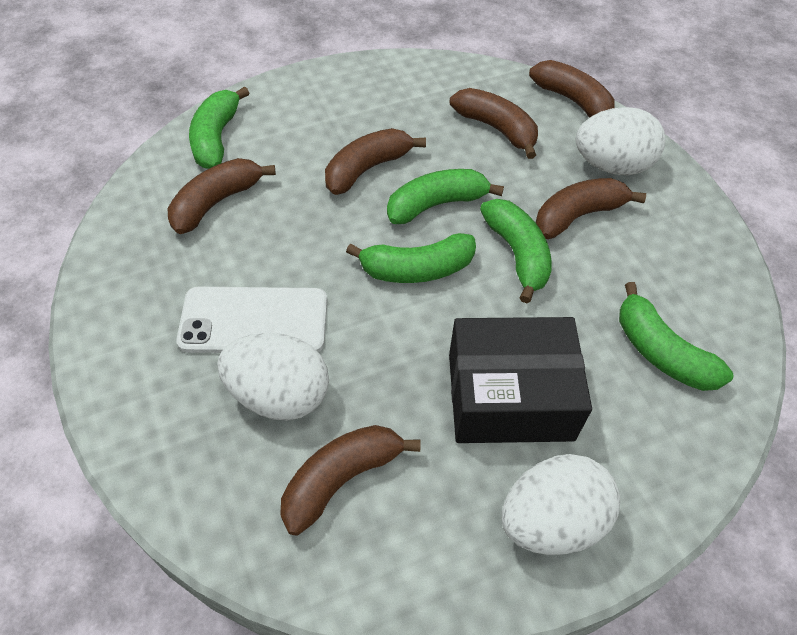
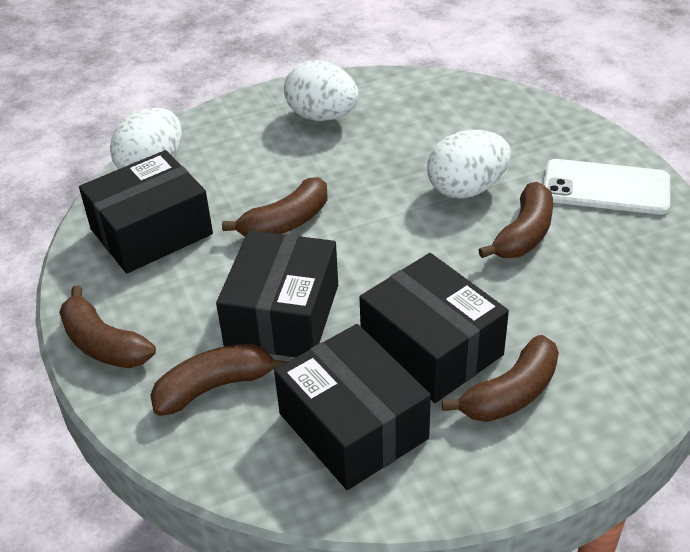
black box: 1 -> 4
brown banana: 6 -> 5
green banana: 5 -> 0

